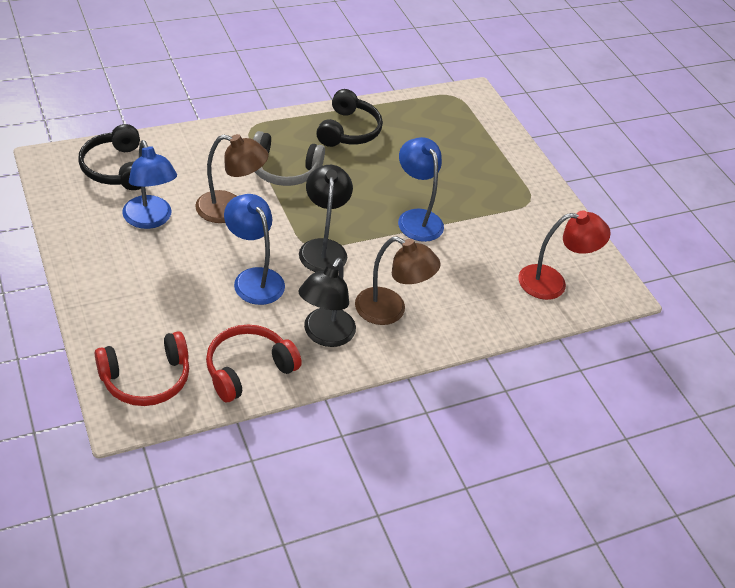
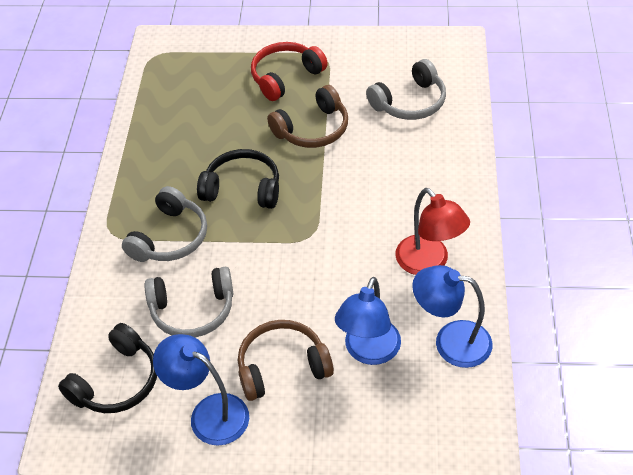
black lamp: 2 -> 0
brown headphones: 0 -> 2
brown lamp: 2 -> 0
grey headphones: 1 -> 3
red headphones: 2 -> 1

